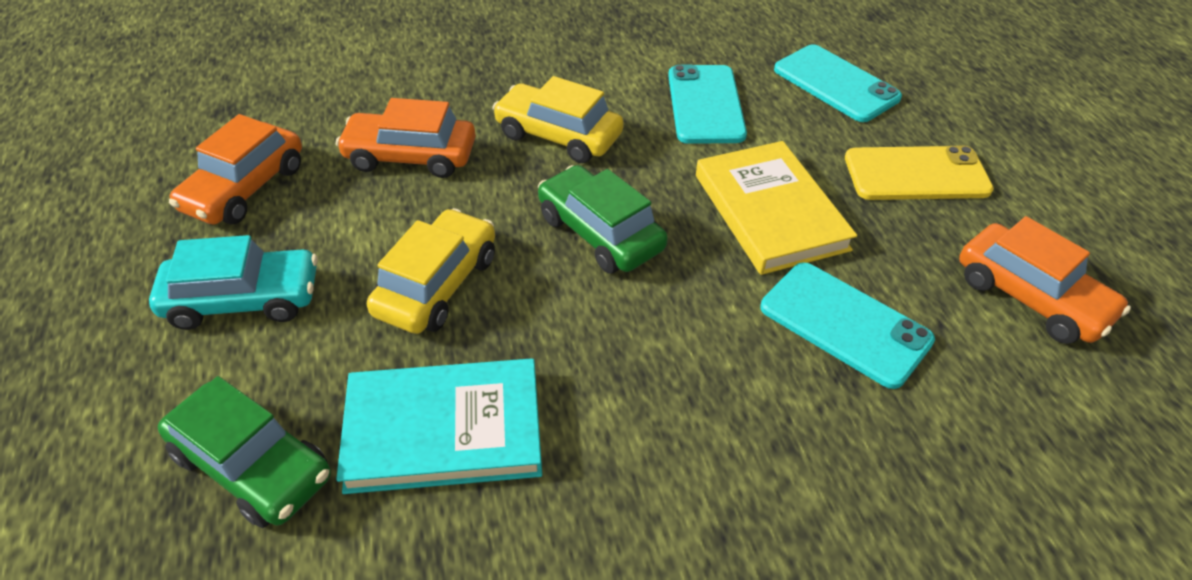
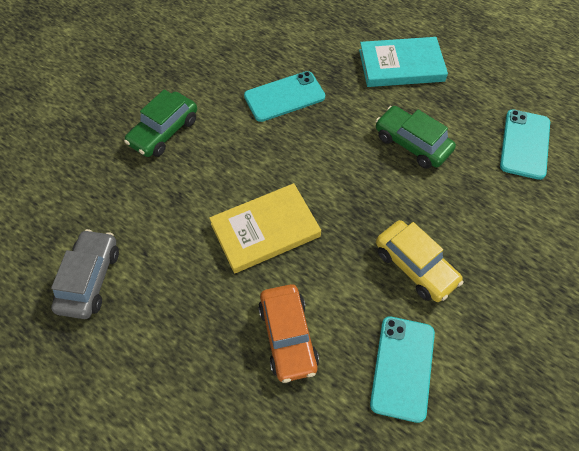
grey car: 0 -> 1
orange car: 3 -> 1
turquoise car: 1 -> 0
yellow car: 2 -> 1
yellow phone: 1 -> 0

